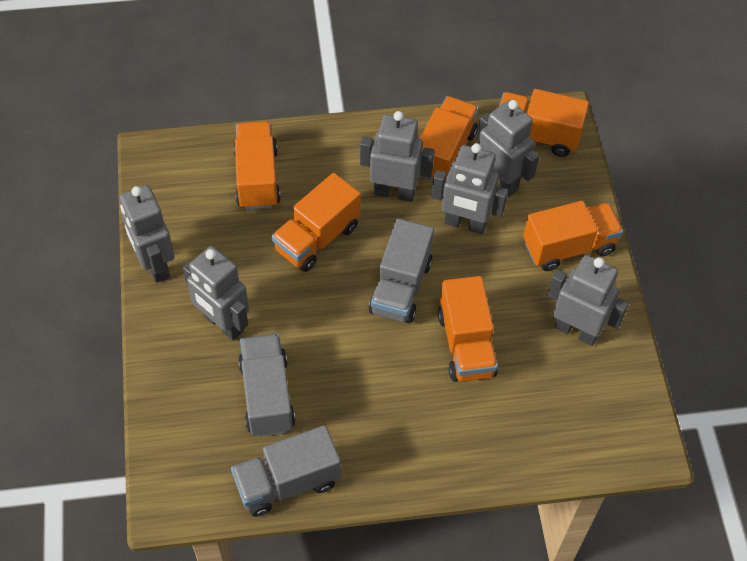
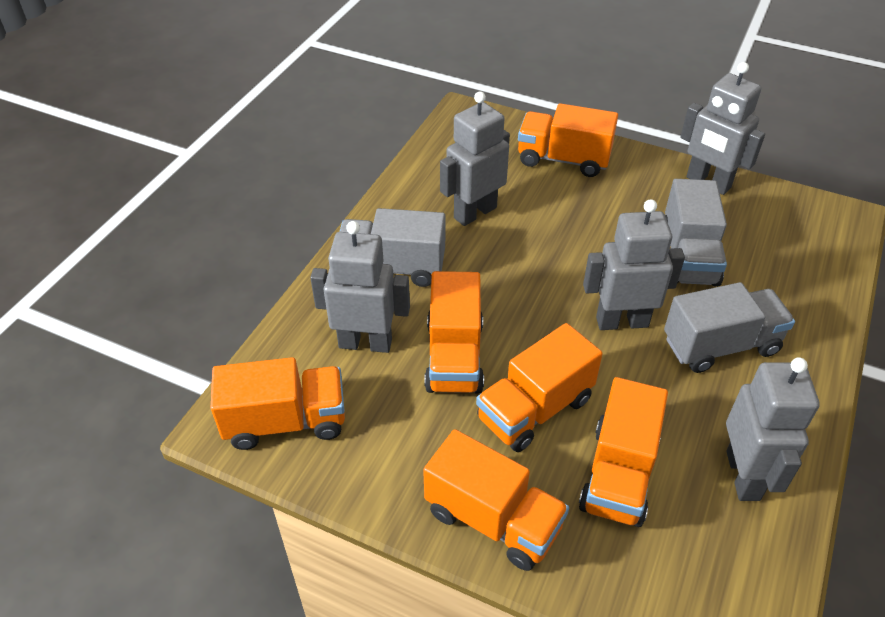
grey robot: 6 -> 5

